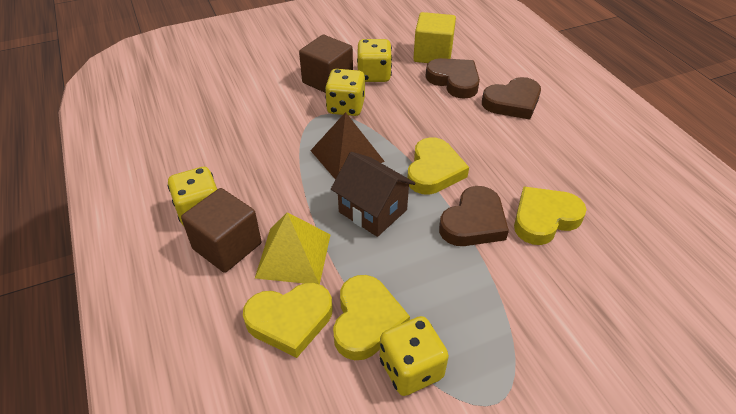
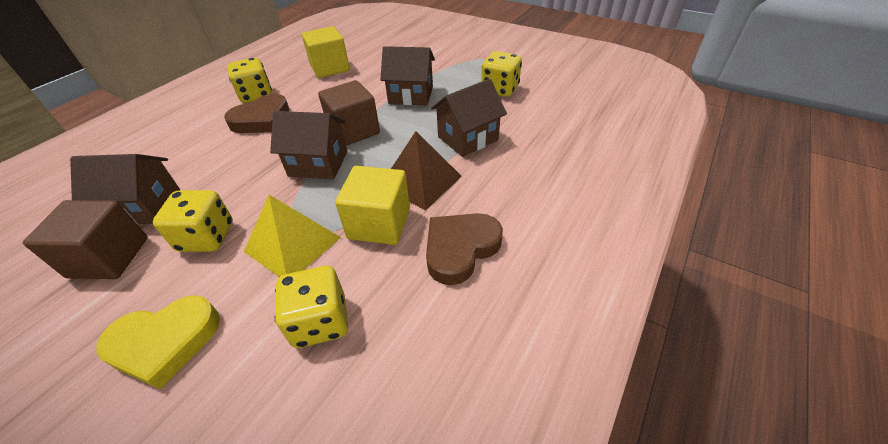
brown heart: 3 -> 2
brown house: 1 -> 4
yellow cube: 1 -> 2
yellow heart: 4 -> 1

